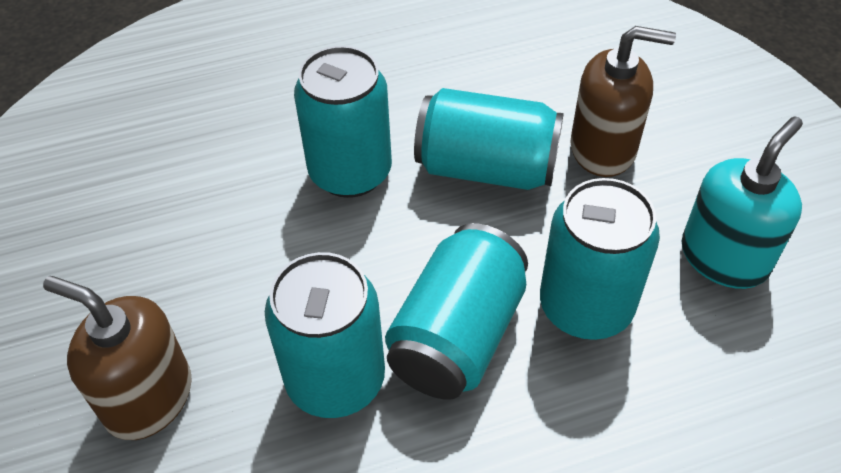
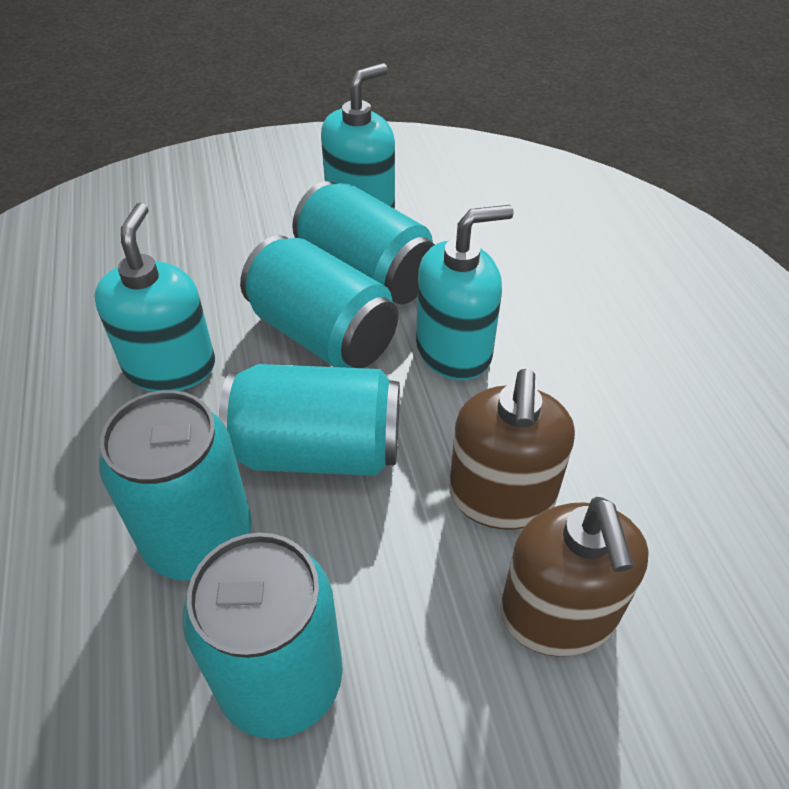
turquoise soap dispenser: 1 -> 3

